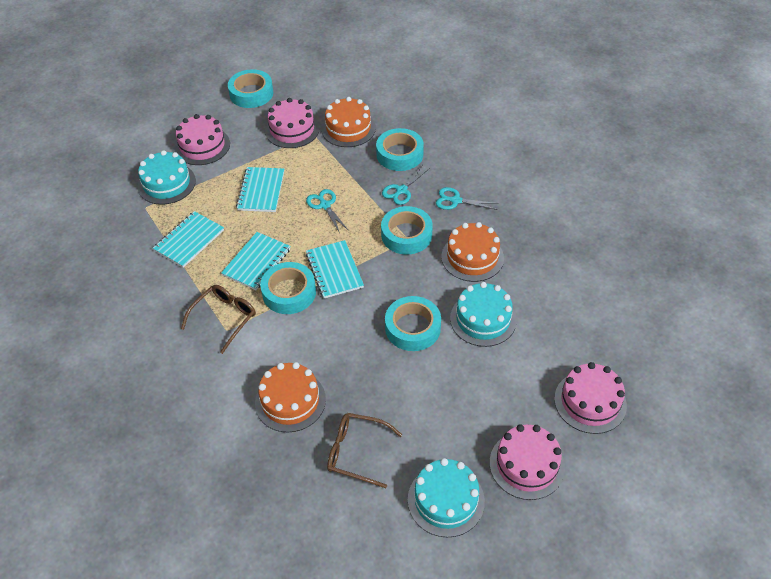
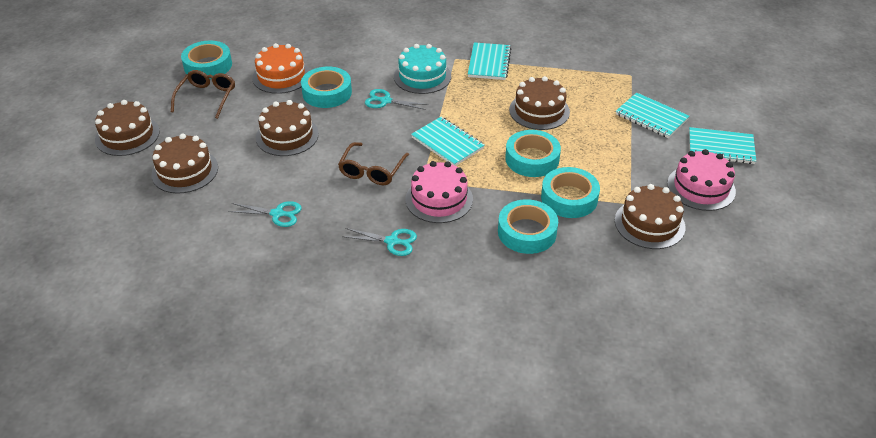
brown cake: 0 -> 5
orange cake: 3 -> 1
pink cake: 4 -> 2
turquoise cake: 3 -> 1

